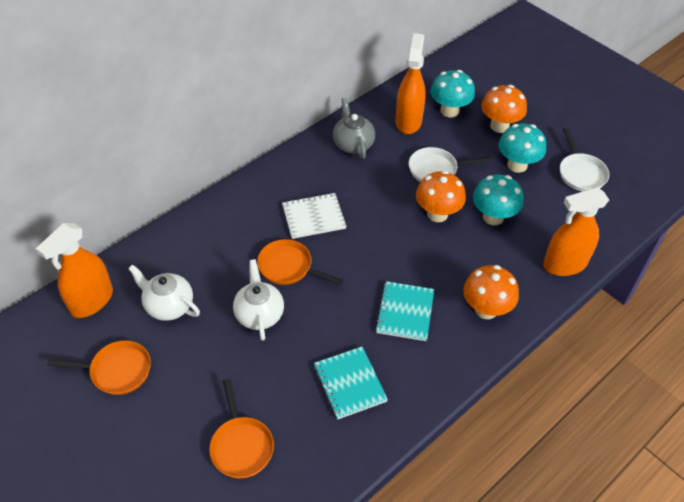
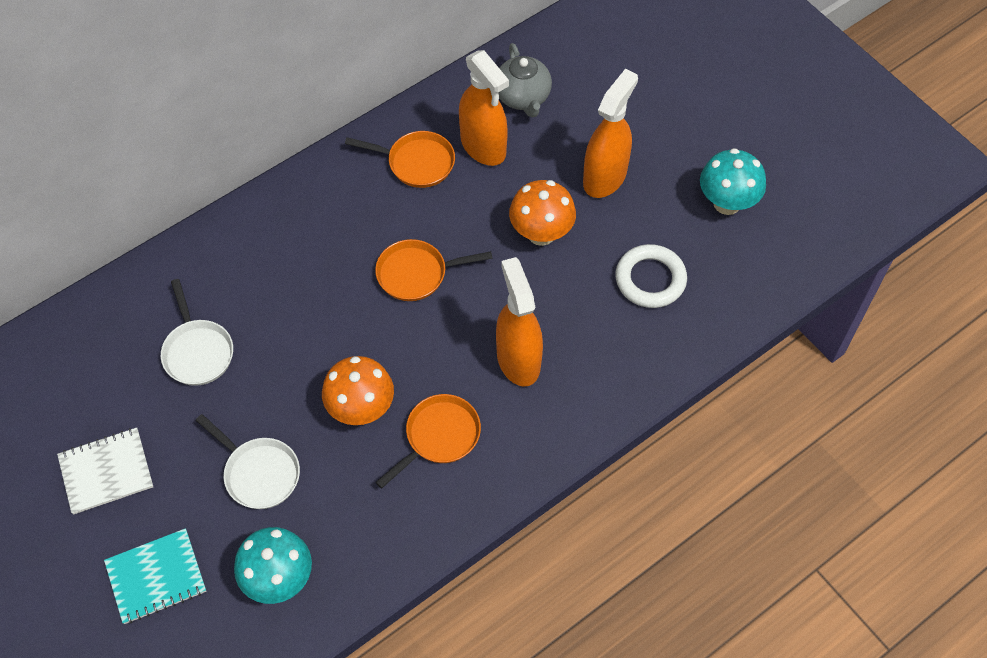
orange mushroom: 3 -> 2
turquoise mushroom: 3 -> 2
turquoise notebook: 2 -> 1
white ring: 0 -> 1
white teapot: 2 -> 0

